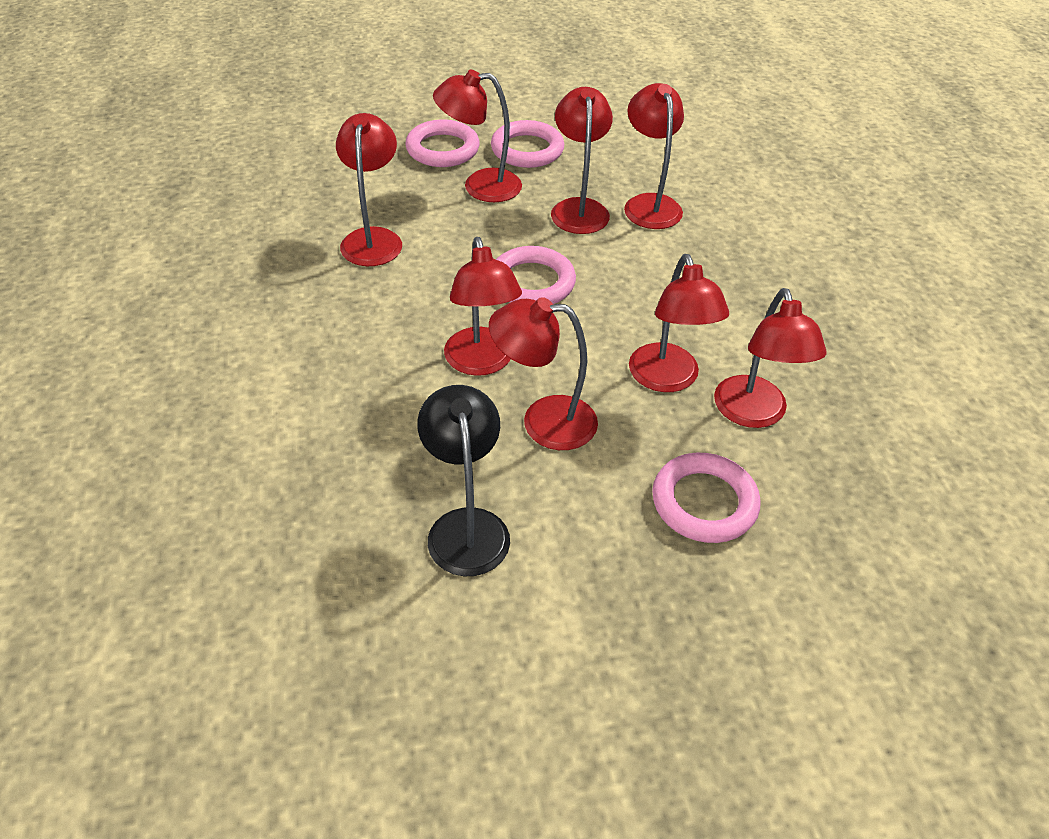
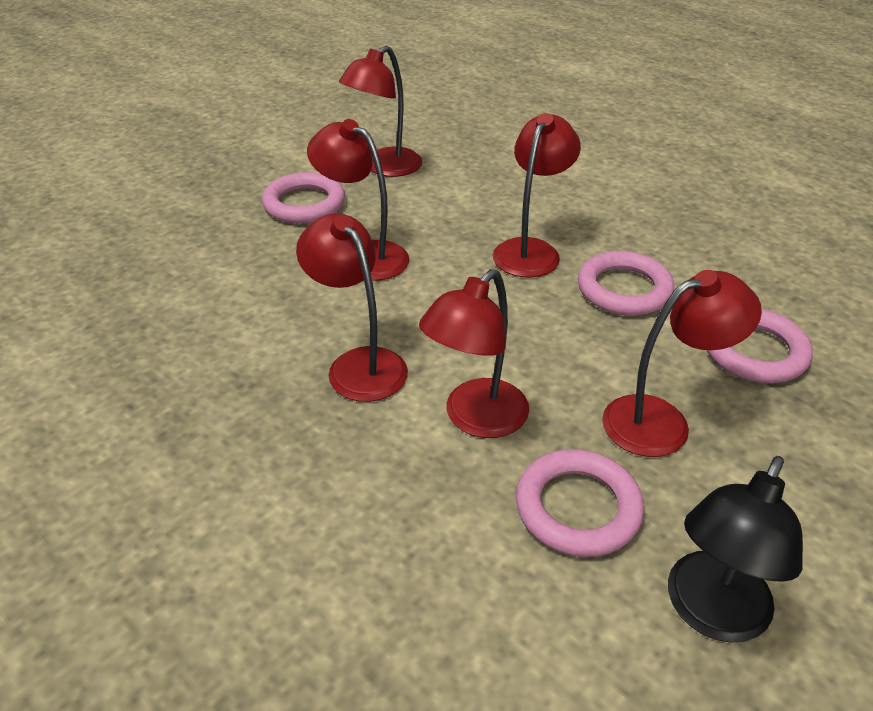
red lamp: 8 -> 6

